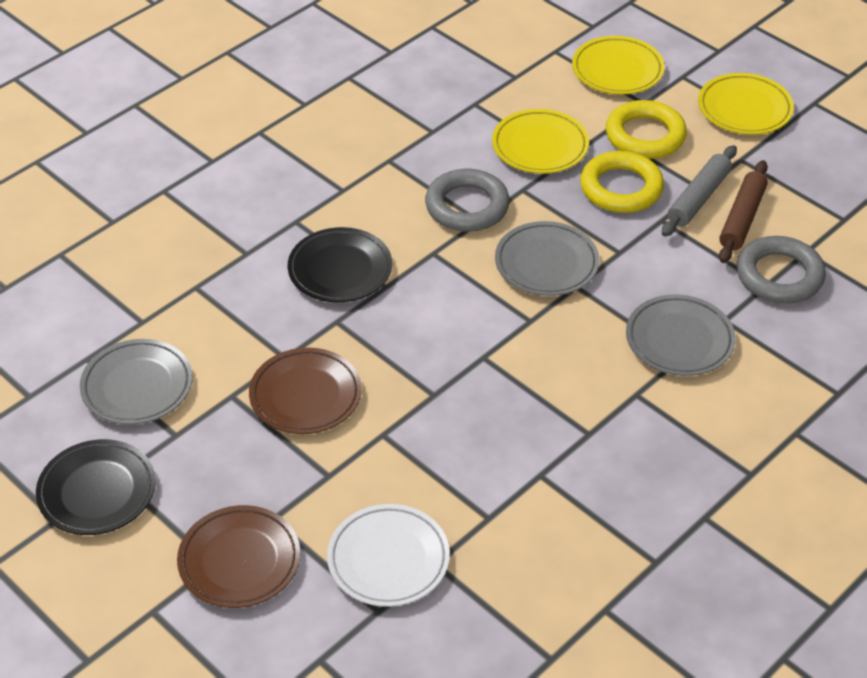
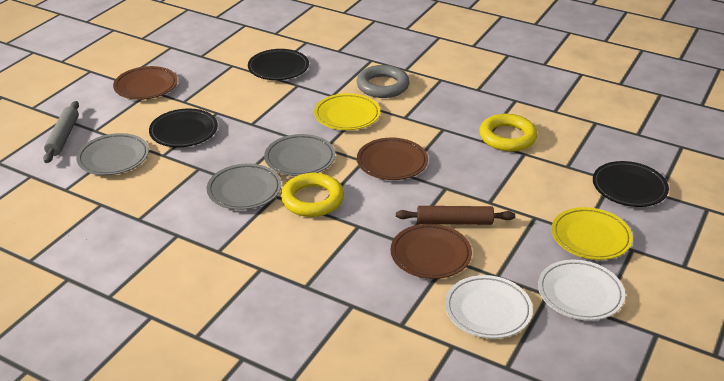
black plate: 2 -> 3
brown plate: 2 -> 3
grey ring: 2 -> 1
white plate: 1 -> 2
yellow plate: 3 -> 2

